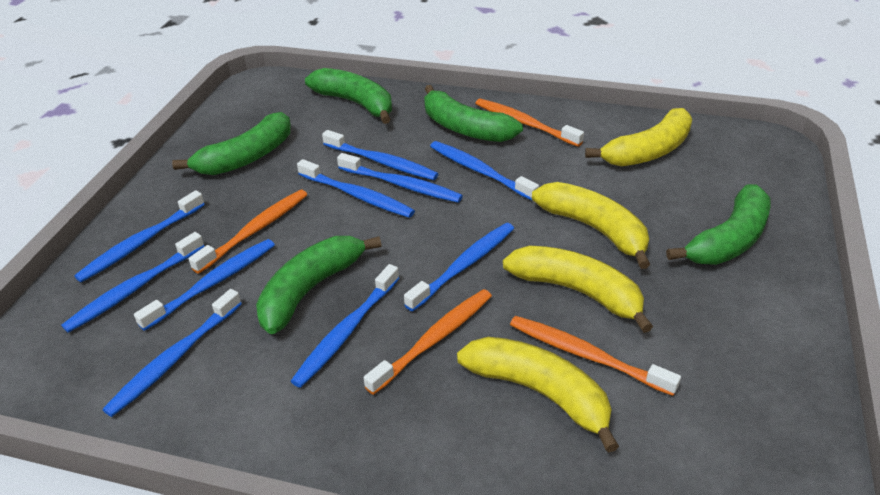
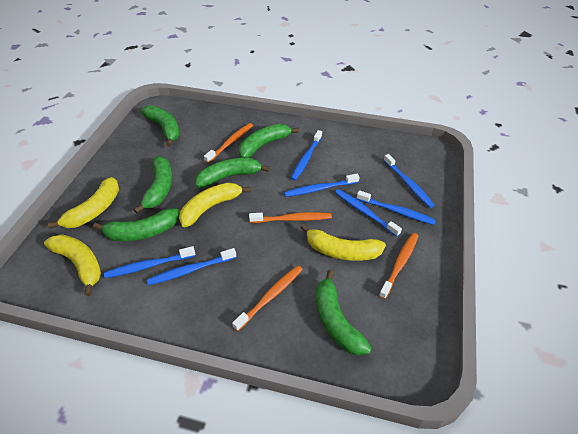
blue toothbrush: 10 -> 7
green banana: 5 -> 6

